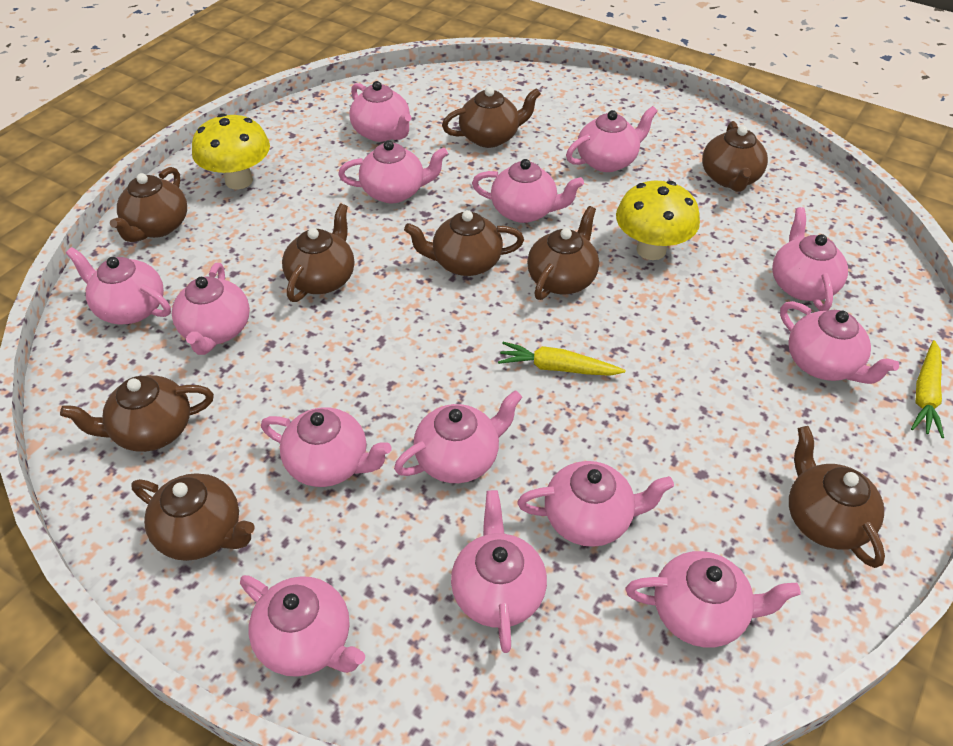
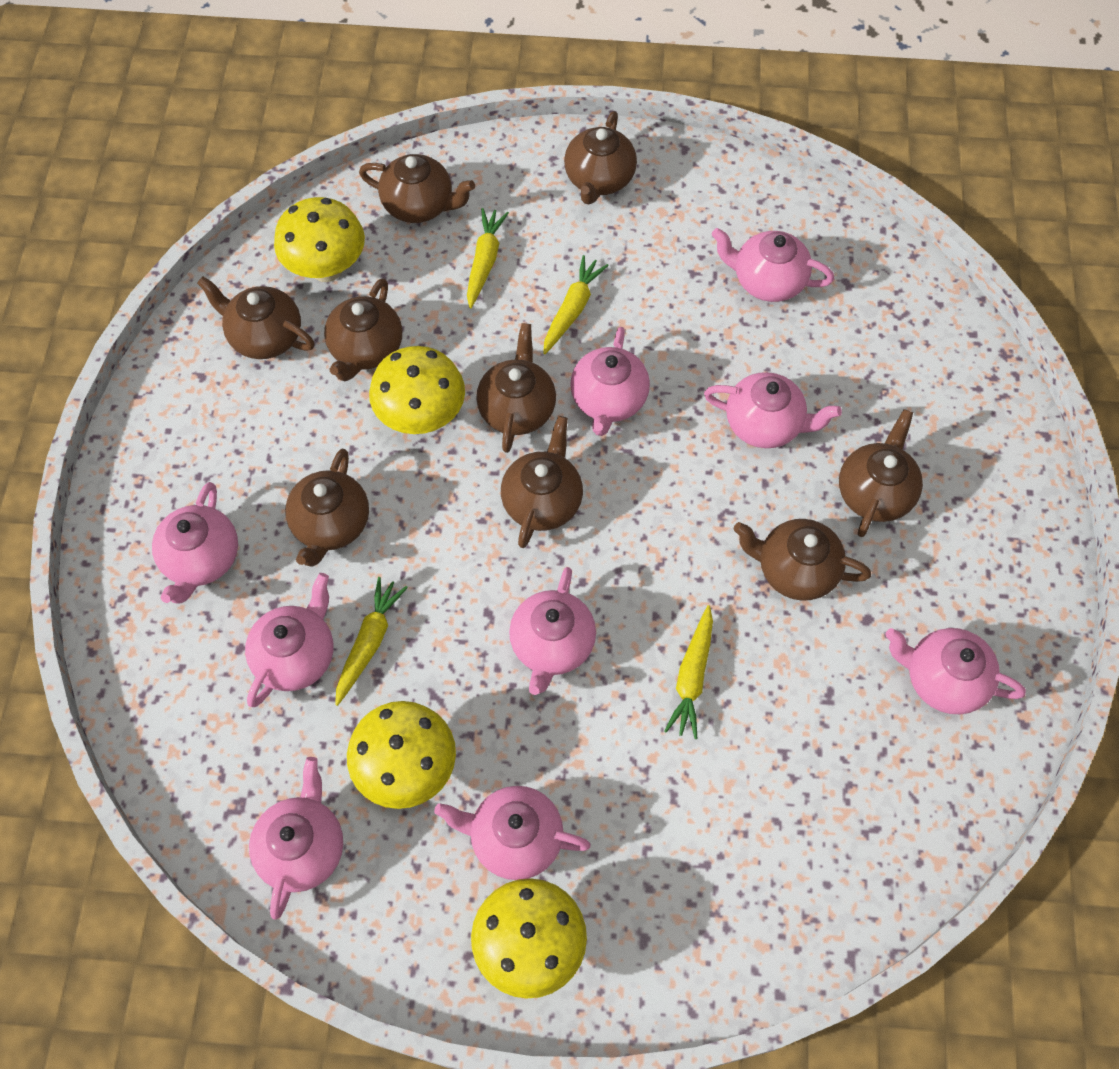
pink teapot: 14 -> 9
yellow carrot: 2 -> 4
yellow mushroom: 2 -> 4

